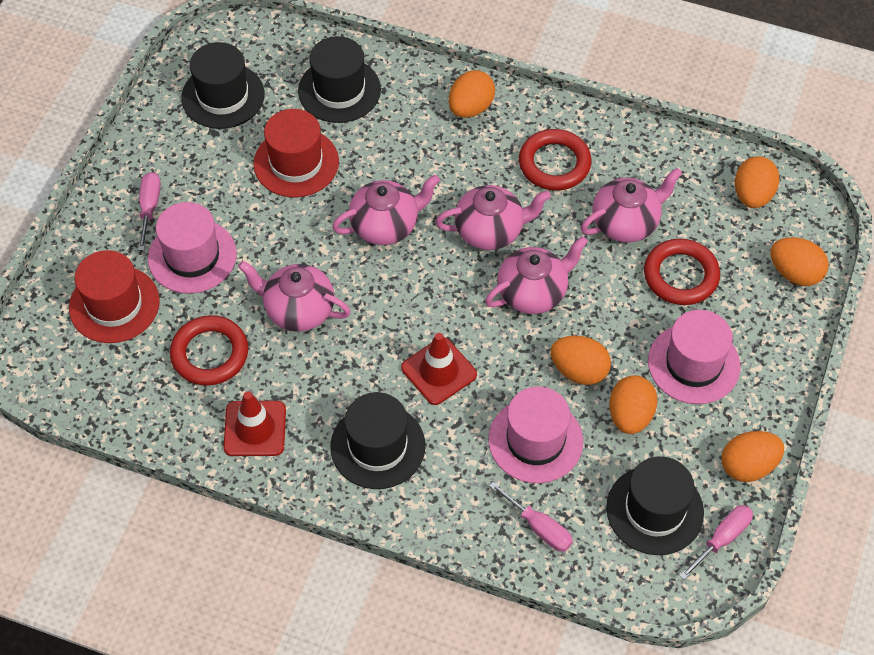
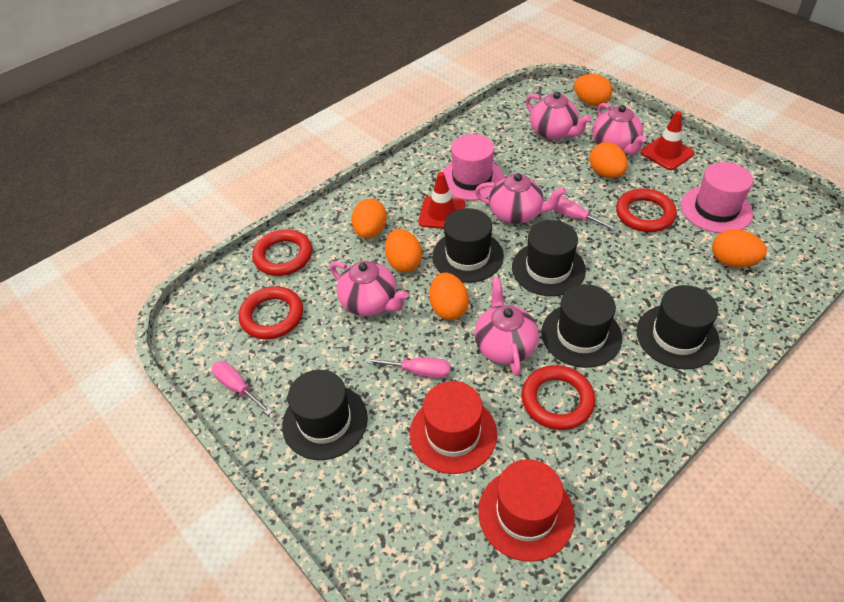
black hat: 4 -> 5
pink hat: 3 -> 2
red ring: 3 -> 4

